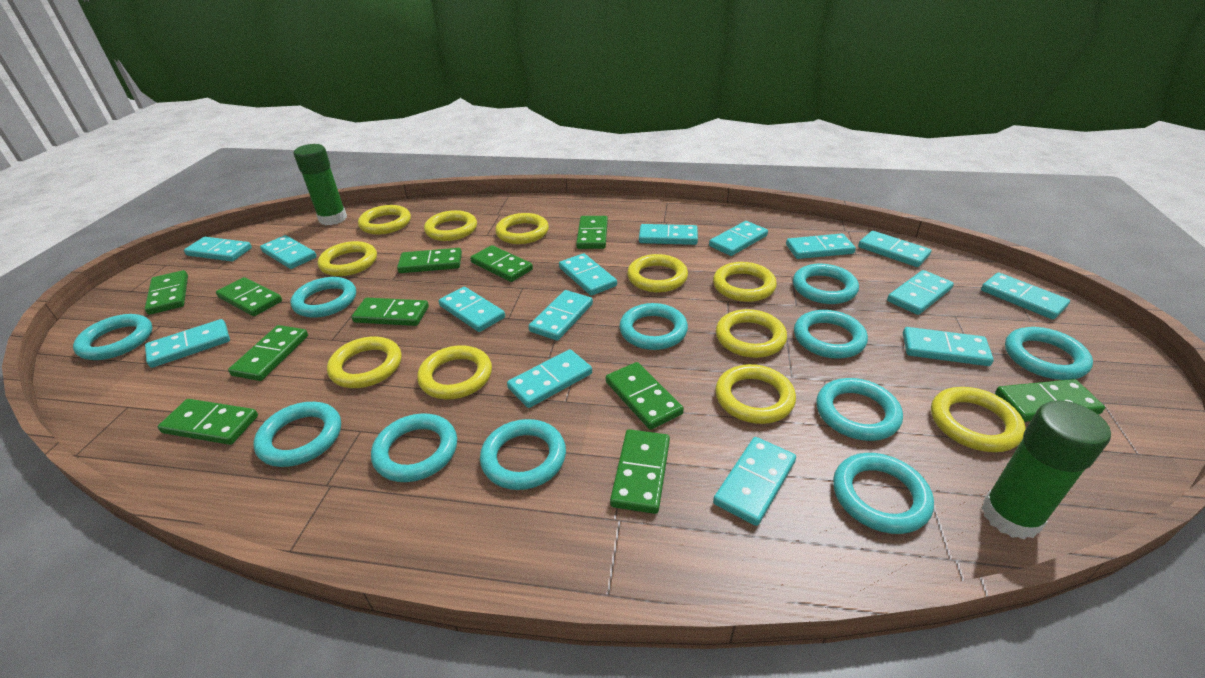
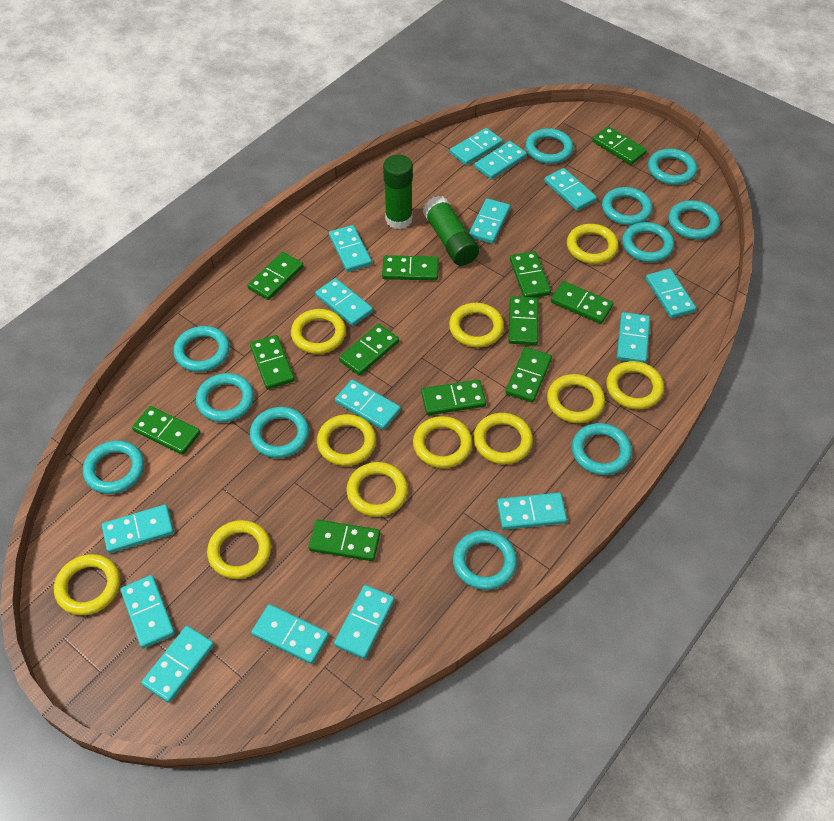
green domino: 11 -> 12

